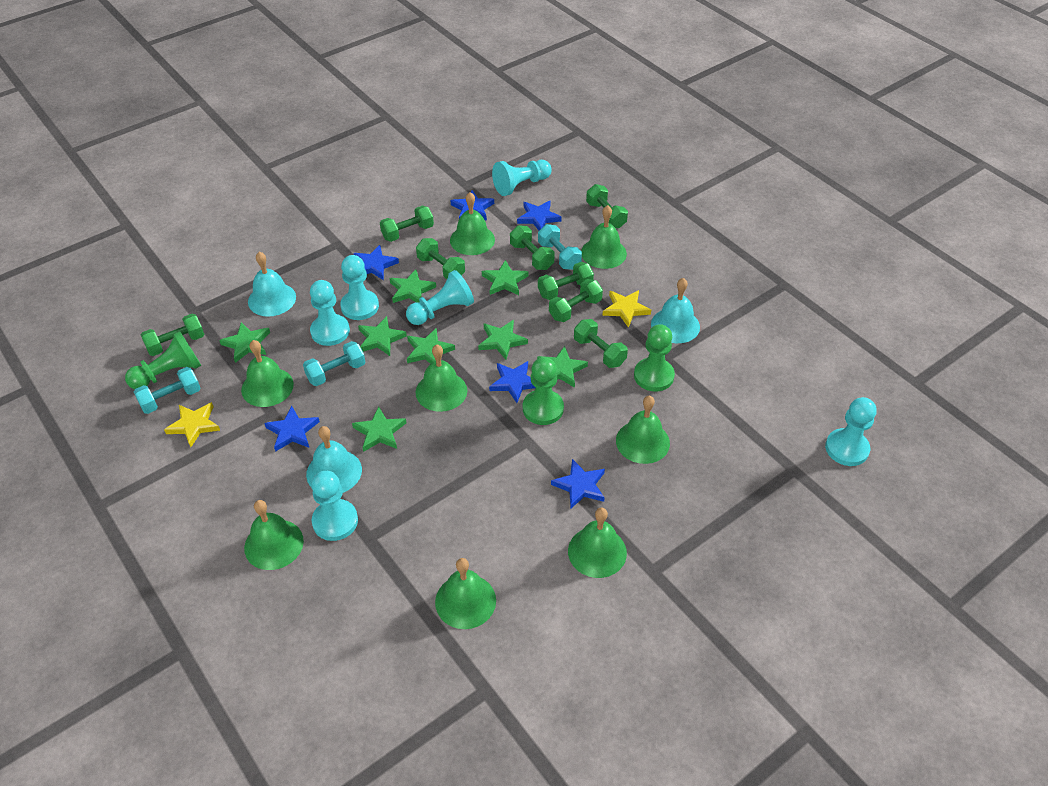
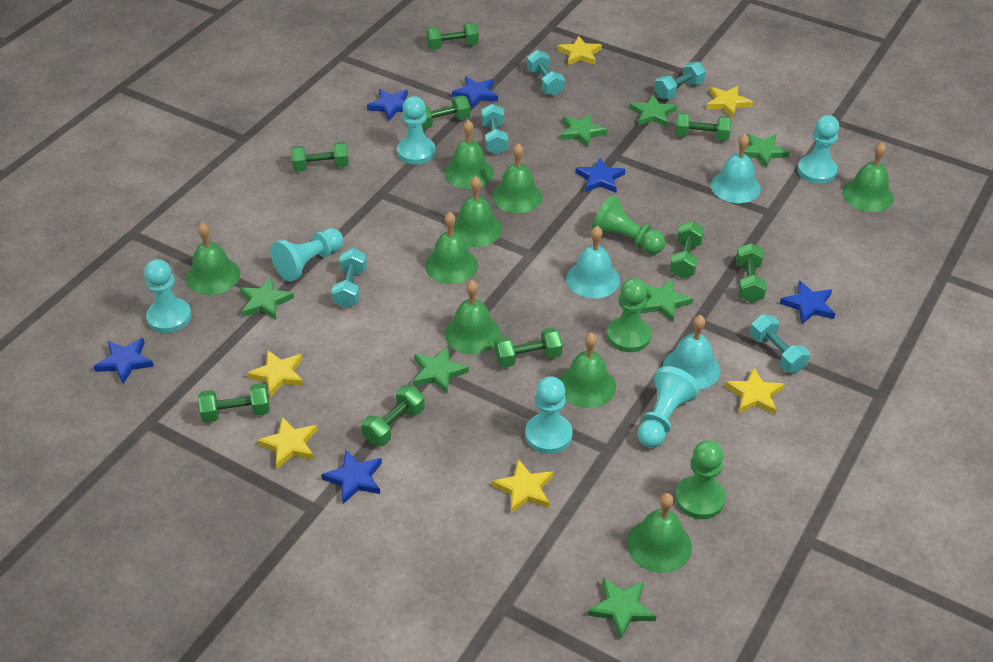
green bell: 8 -> 9
green dumbbell: 8 -> 9
green star: 8 -> 7
turquoise dumbbell: 3 -> 5
yellow star: 2 -> 6

